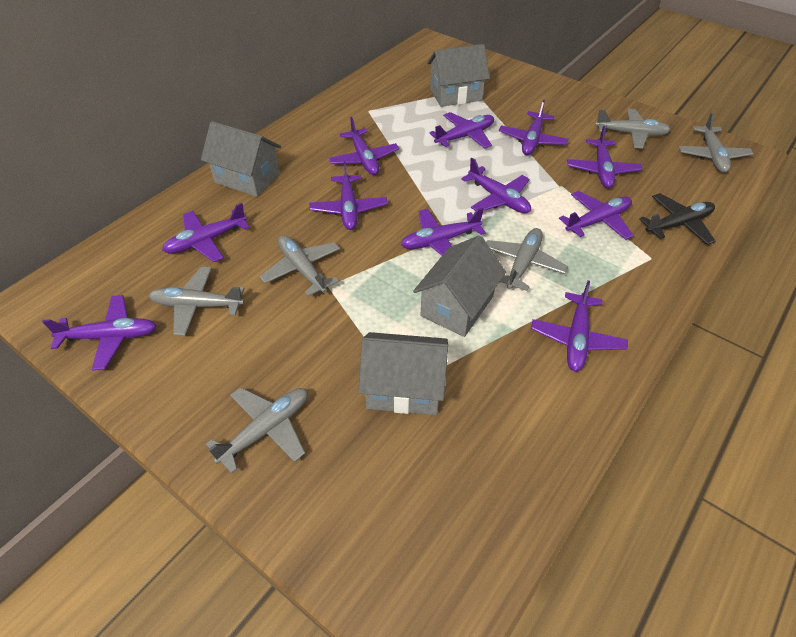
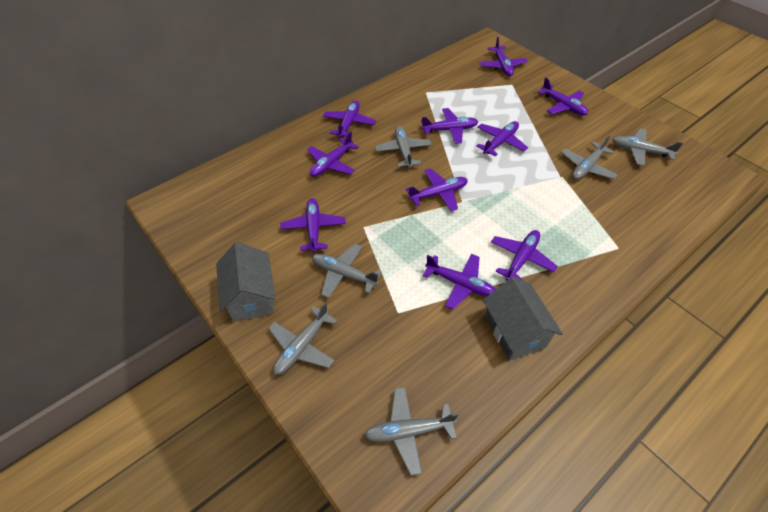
black plane: 1 -> 0
grey house: 4 -> 2
purple plane: 11 -> 10

